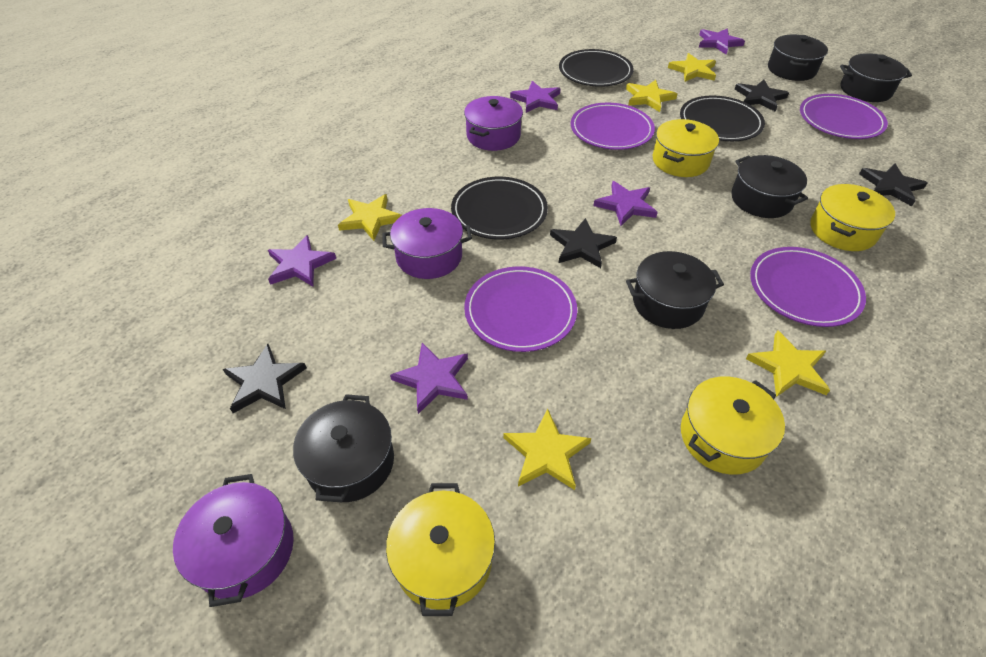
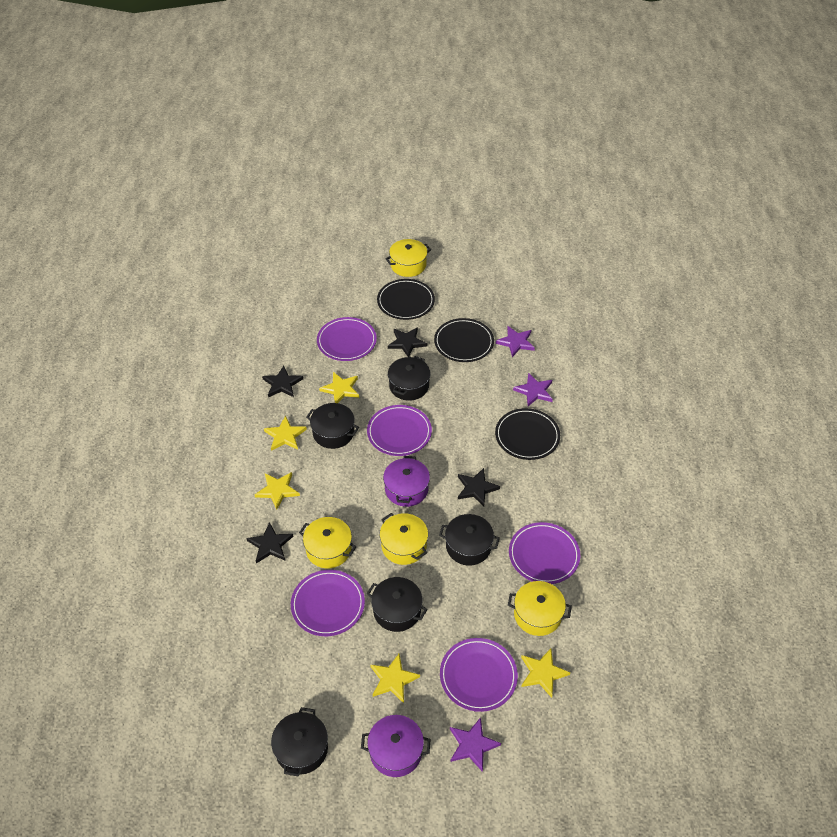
purple plate: 4 -> 5
purple pot: 3 -> 2
purple star: 5 -> 3

